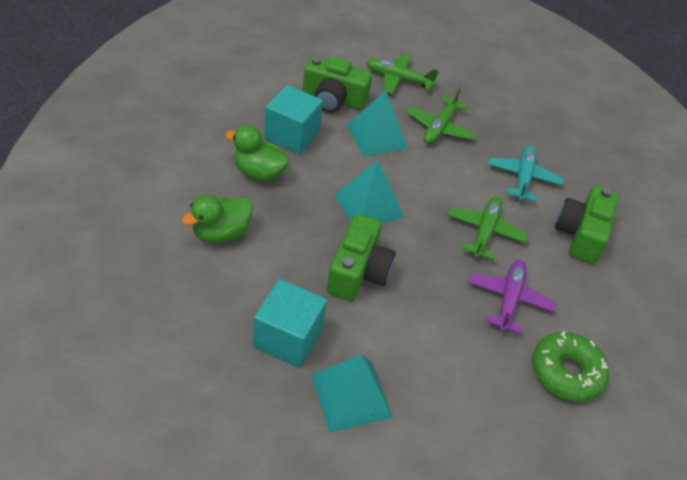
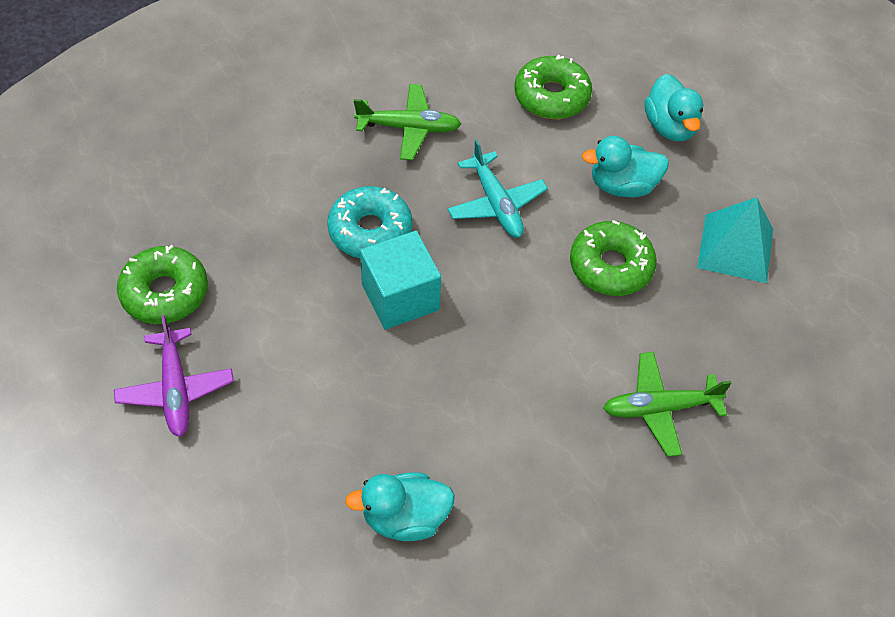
green camera: 3 -> 0
green donut: 1 -> 3
green duck: 2 -> 0
green plane: 3 -> 2
turquoise cube: 2 -> 1
turquoise donut: 0 -> 1
turquoise duck: 0 -> 3
turquoise pyramid: 3 -> 1

